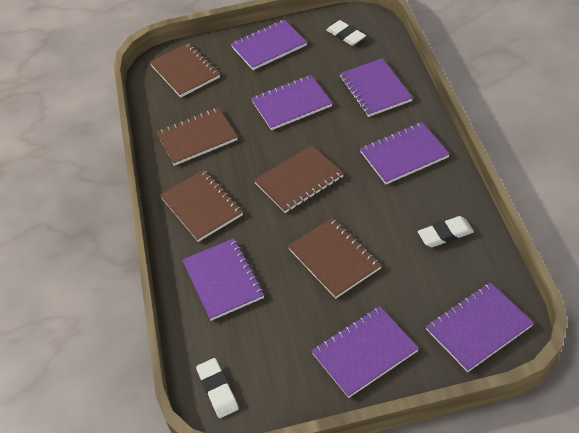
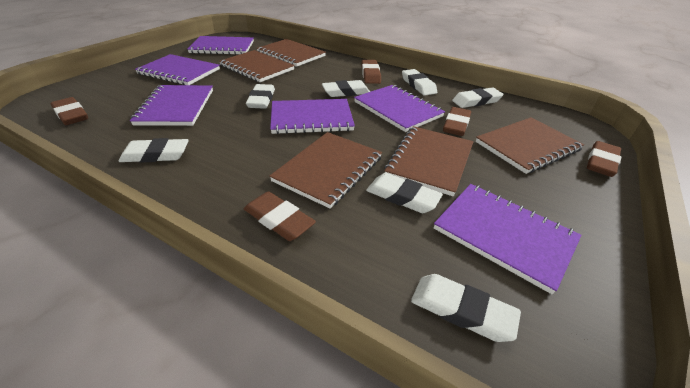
brown eraser: 0 -> 5
purple notebook: 7 -> 6
white eraser: 3 -> 7

